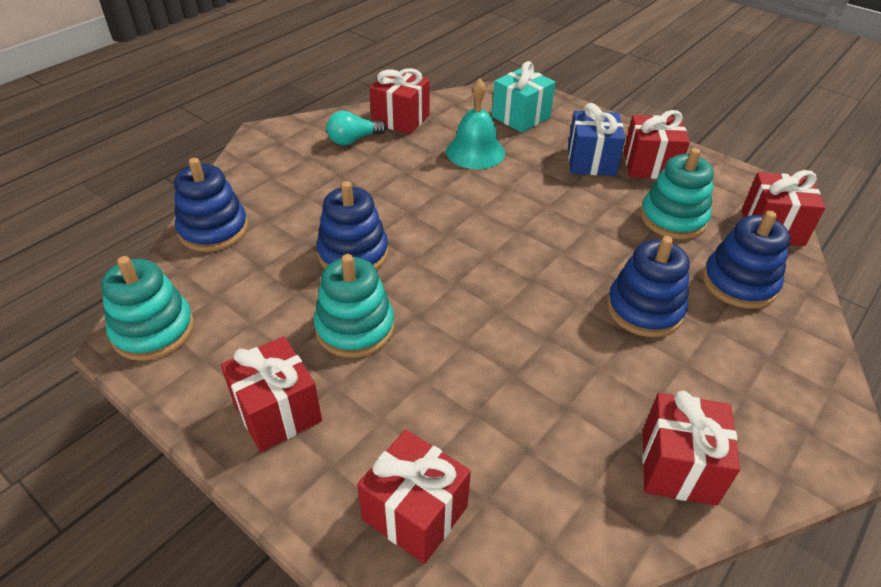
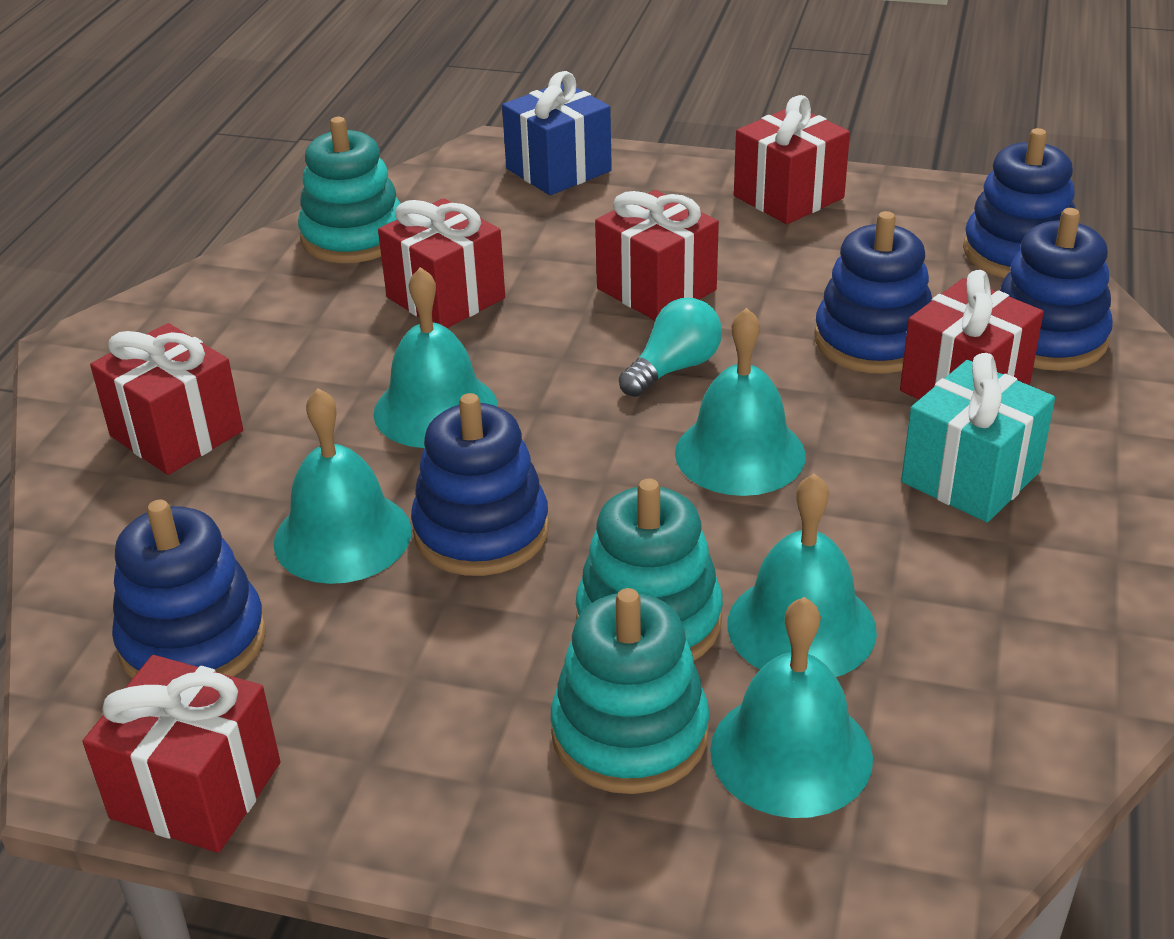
blue stacking toy: 4 -> 5
turquoise bell: 1 -> 5

